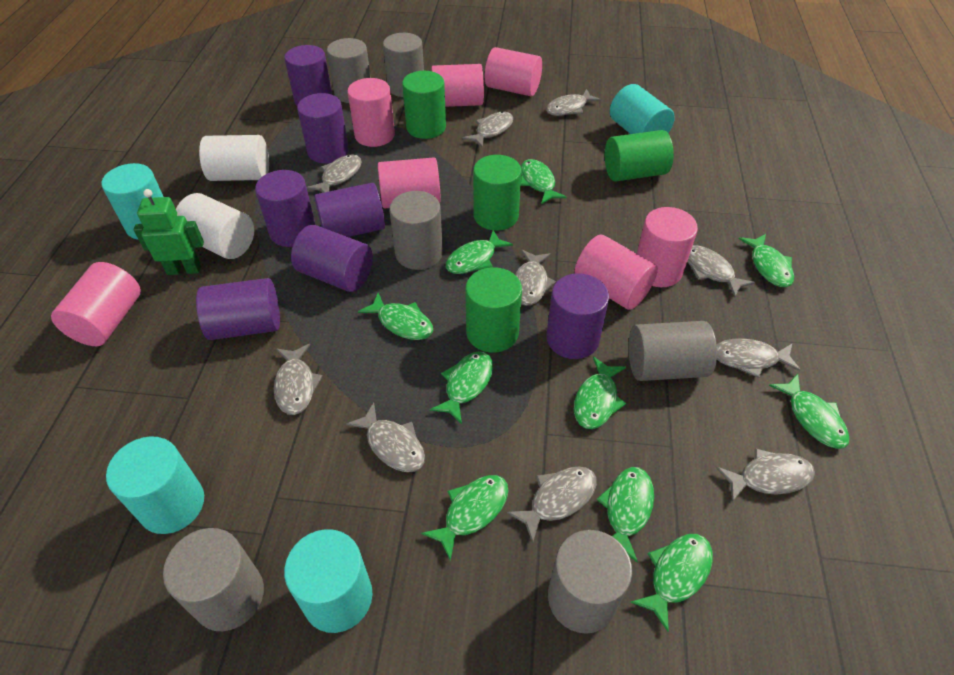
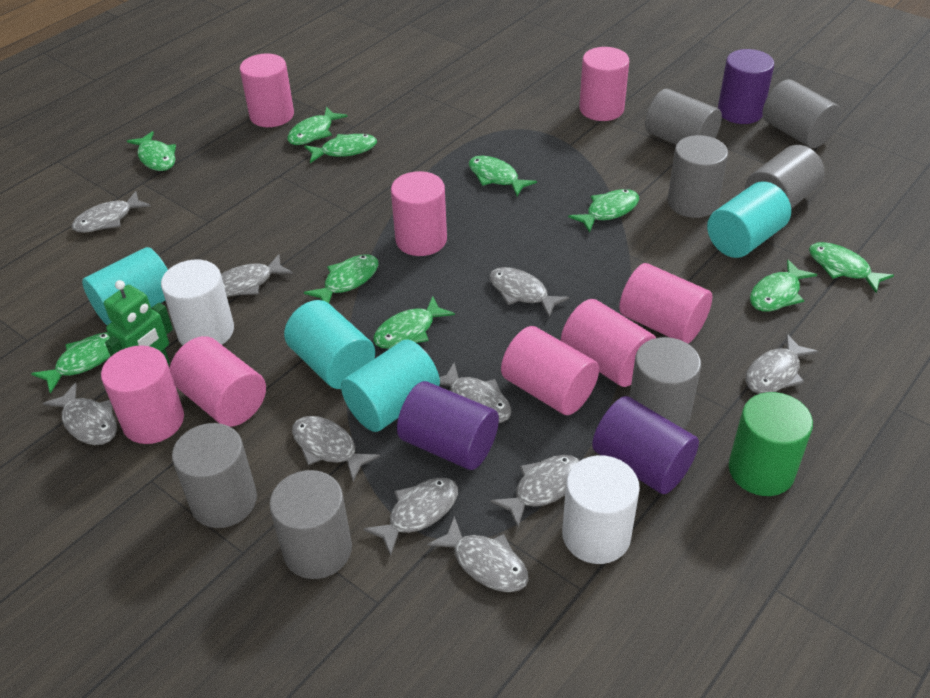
green cylinder: 4 -> 1
grey cylinder: 6 -> 7
pink cylinder: 7 -> 8
purple cylinder: 7 -> 3

